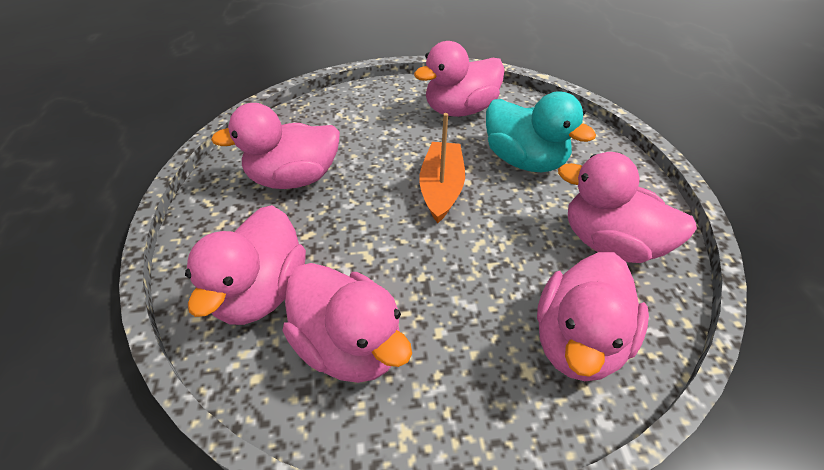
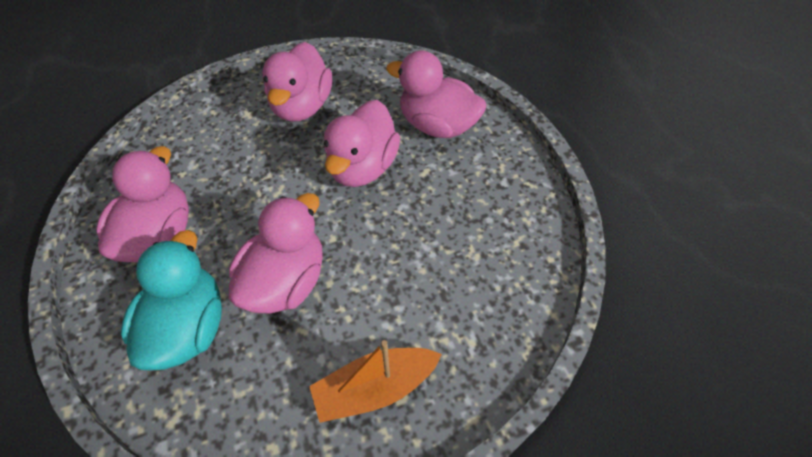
pink duck: 6 -> 5

